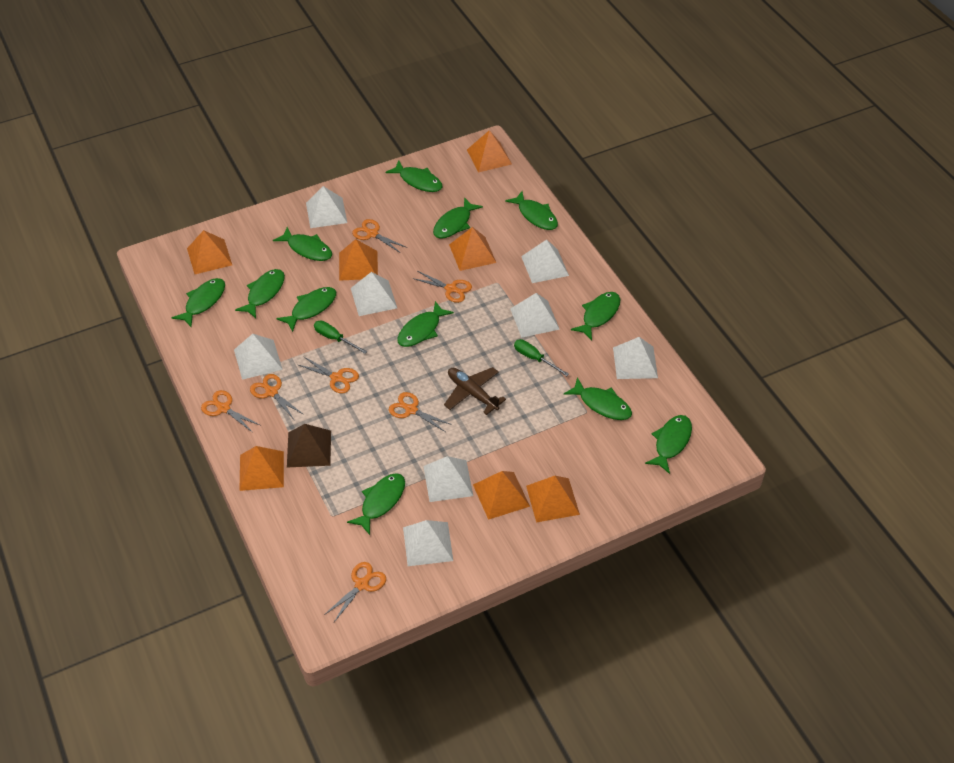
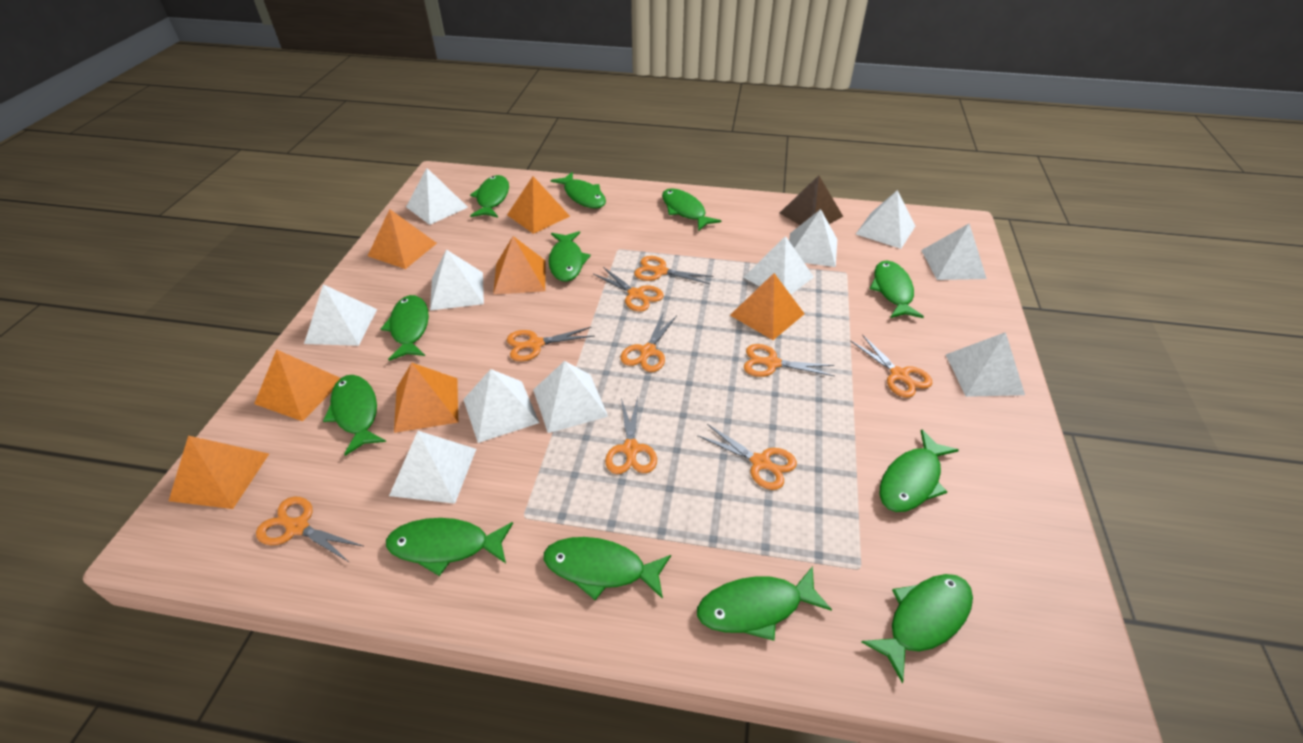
brown plane: 1 -> 0
green screwdriver: 2 -> 0
orange scissors: 7 -> 9
white pyramid: 8 -> 11

